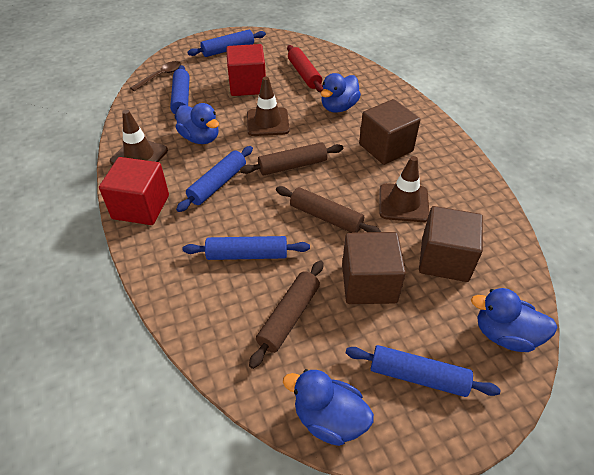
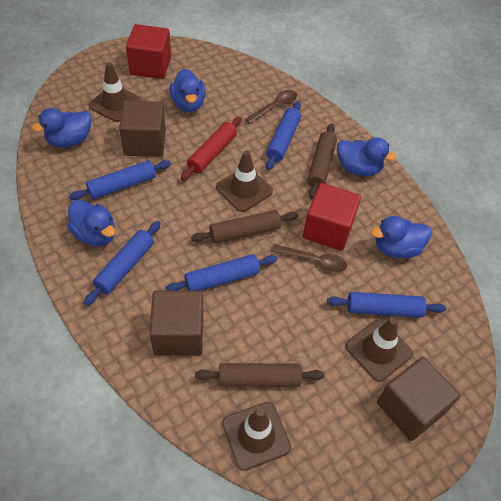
blue duck: 4 -> 5
brown spoon: 1 -> 2
brown traffic cone: 3 -> 4

